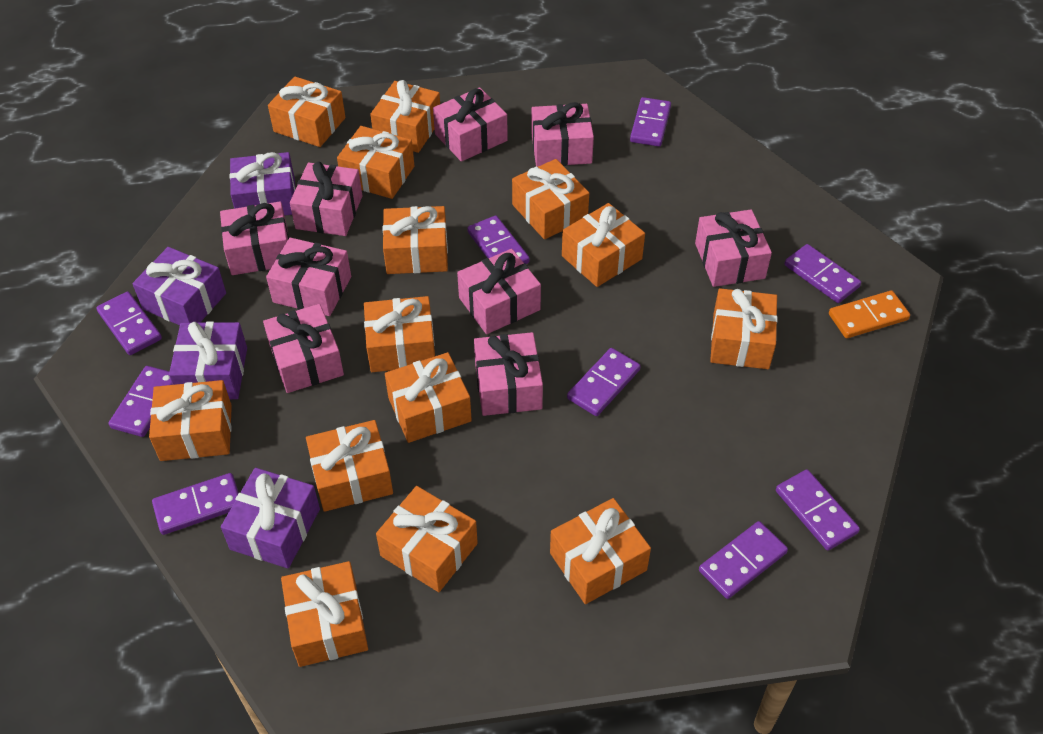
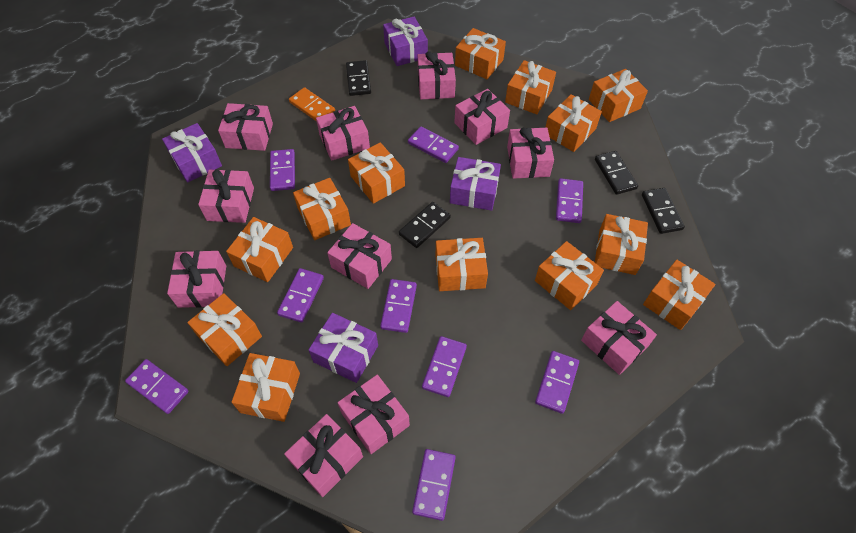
black domino: 0 -> 4
orange gift: 14 -> 13
pink gift: 9 -> 11

